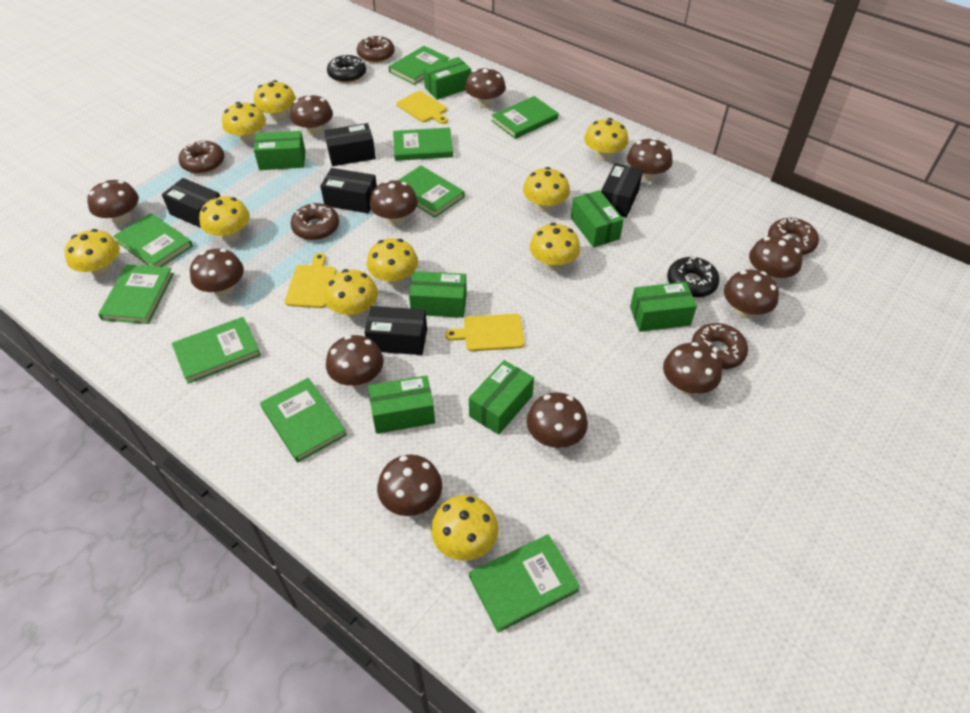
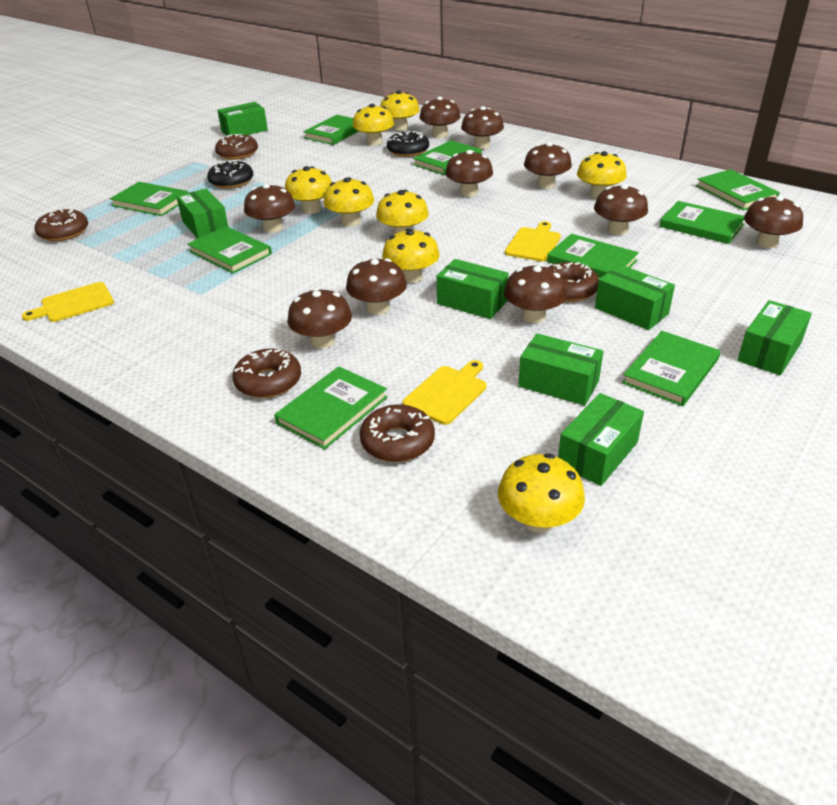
black box: 5 -> 0
brown mushroom: 12 -> 10
yellow mushroom: 10 -> 8

